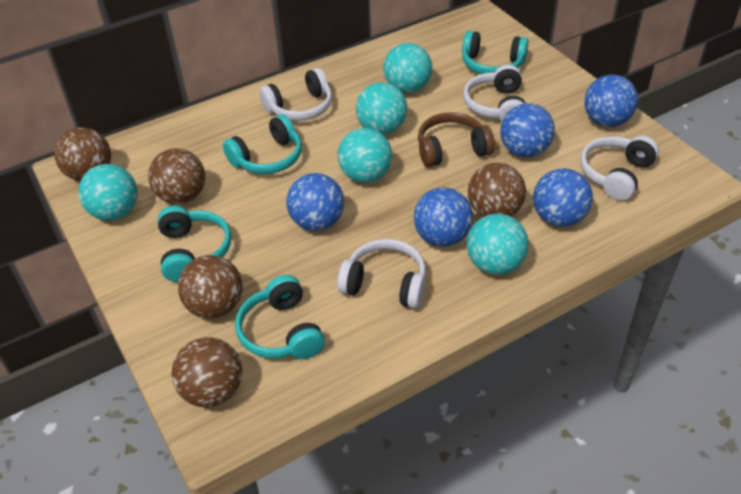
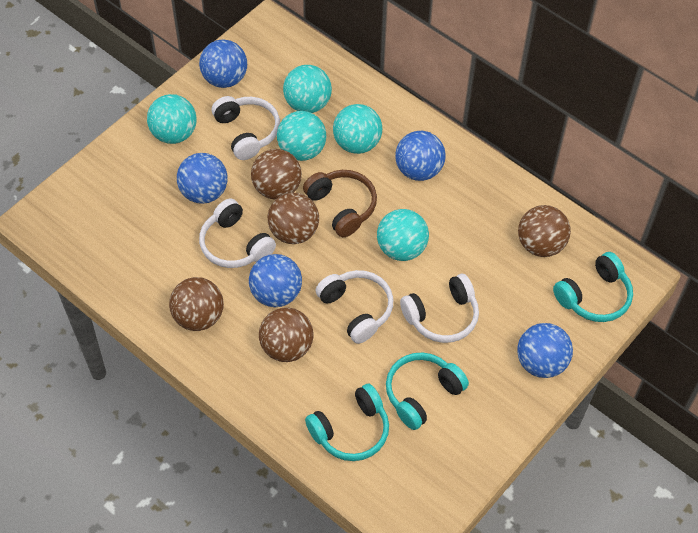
turquoise headphones: 4 -> 3

